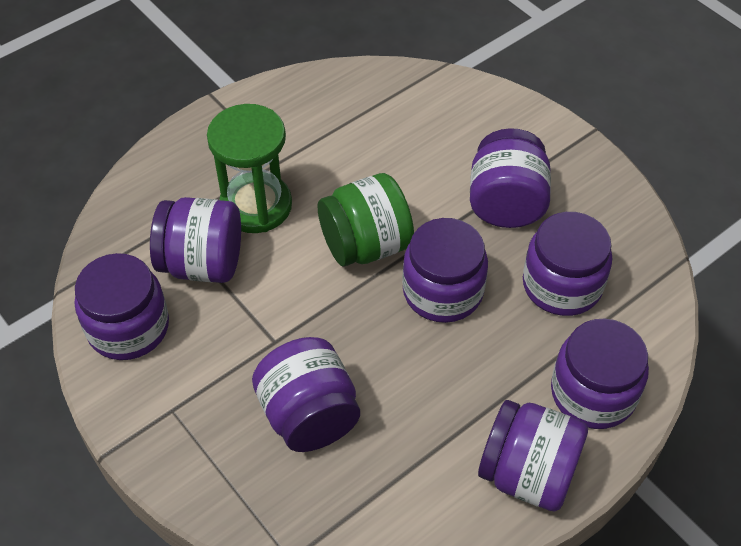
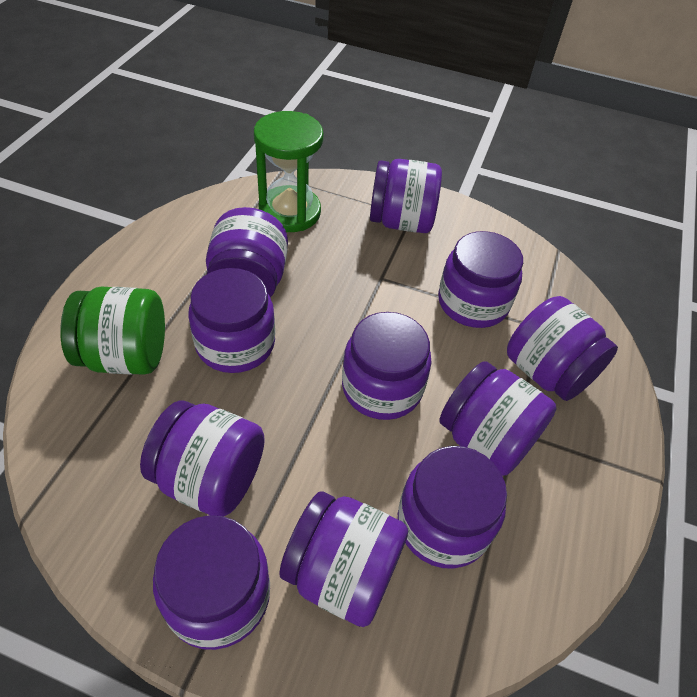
purple jar: 8 -> 11

